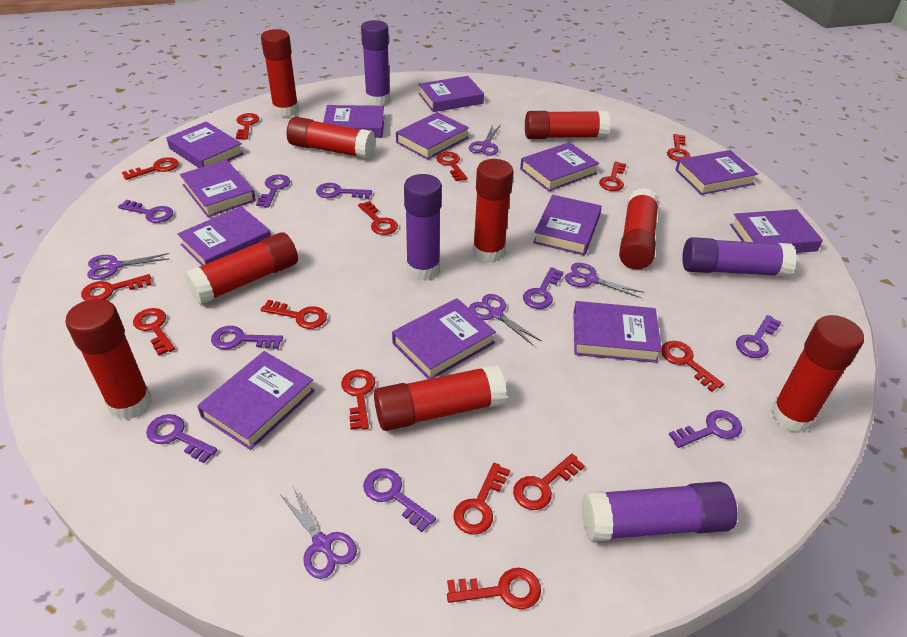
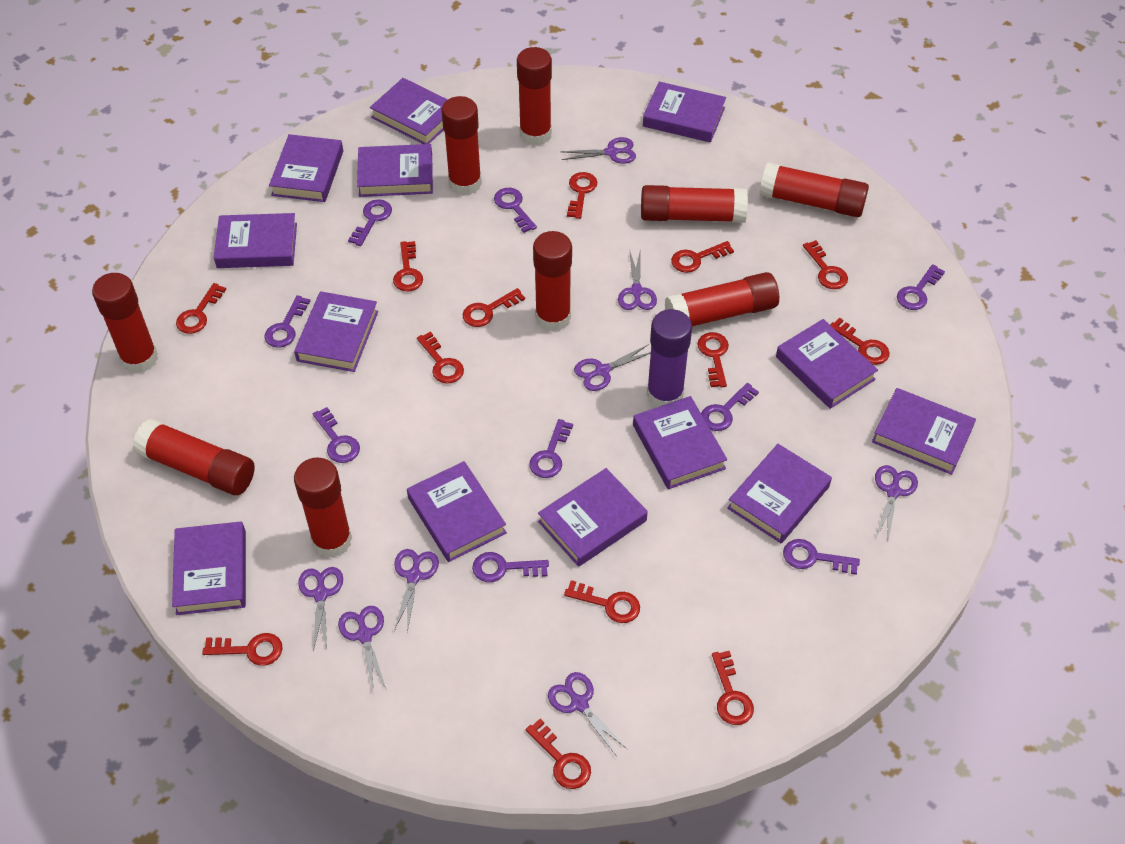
purple glue stick: 4 -> 1
purple scissors: 5 -> 8
red key: 14 -> 13

